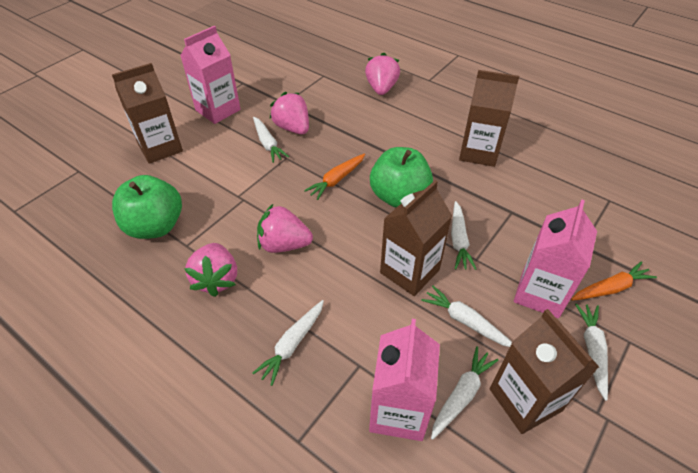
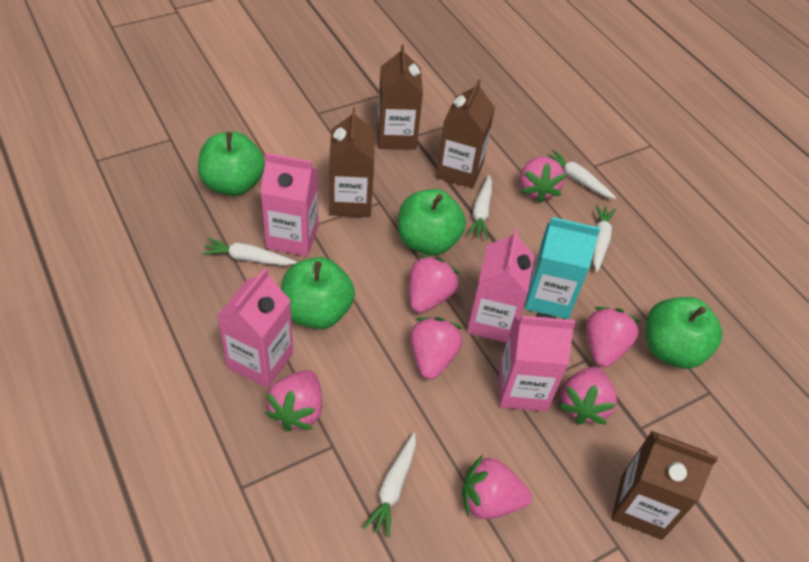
green apple: 2 -> 4
orange carrot: 2 -> 0
pink carton: 3 -> 4
pink strawberry: 4 -> 7
turquoise carton: 0 -> 1
white carrot: 6 -> 5

